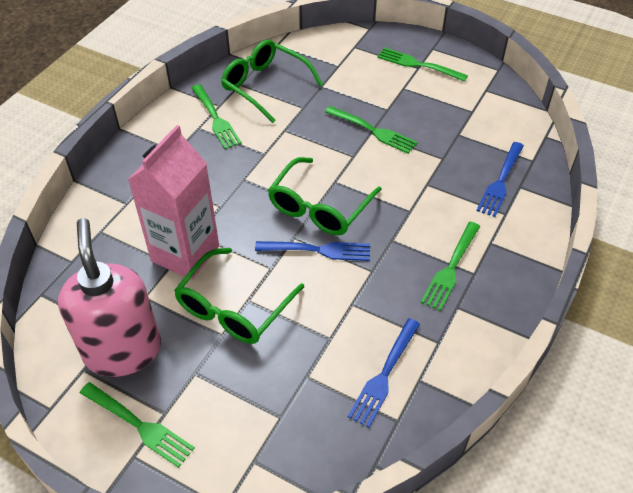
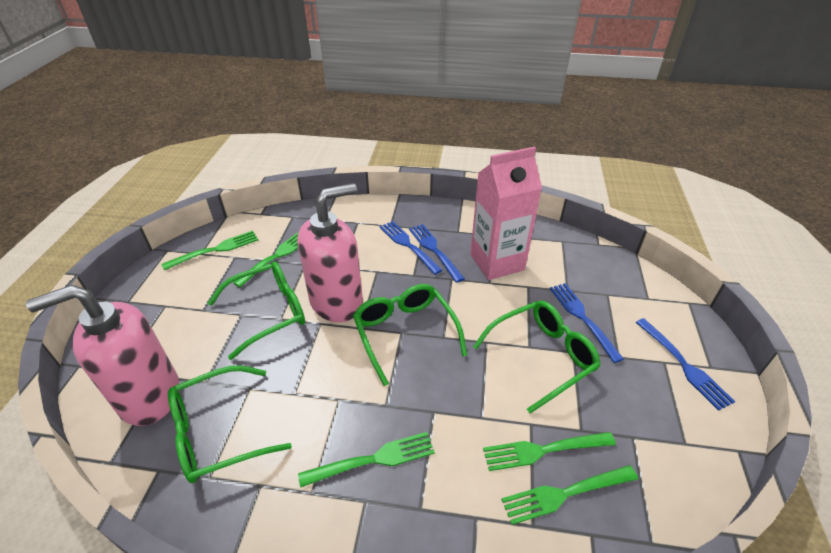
blue fork: 3 -> 4
green glasses: 3 -> 4
pink soap dispenser: 1 -> 2

